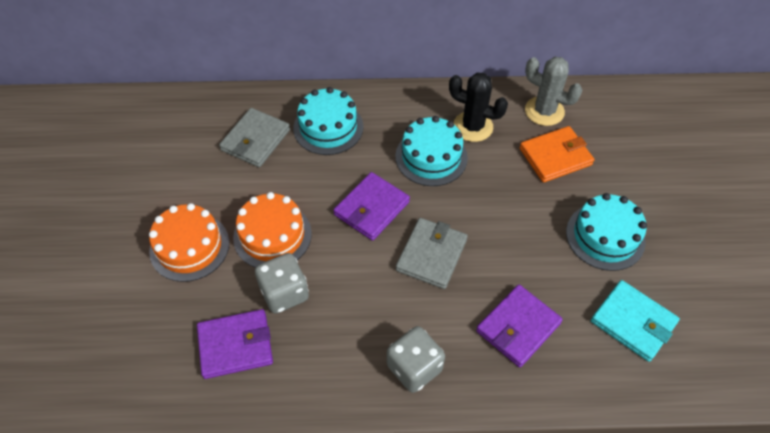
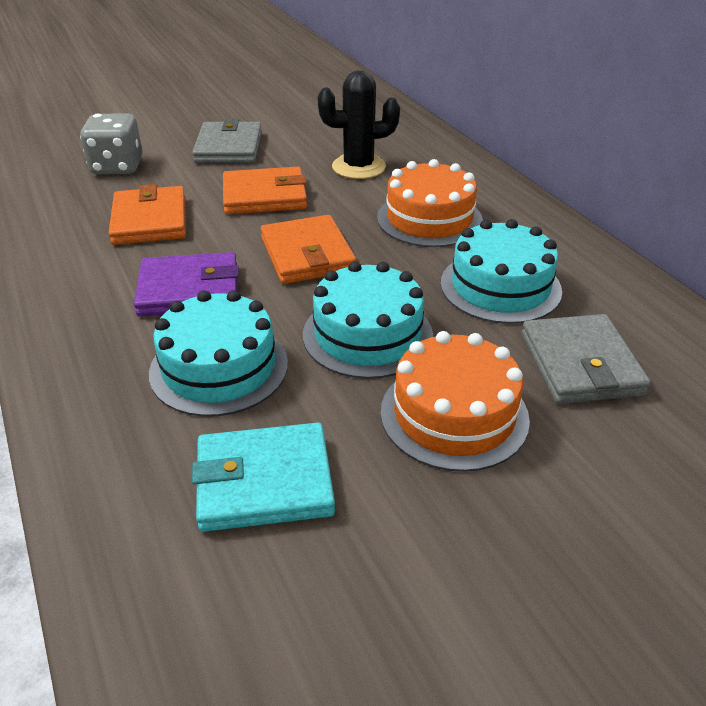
grey cactus: 1 -> 0
grey dice: 2 -> 1
orange wallet: 1 -> 3
purple wallet: 3 -> 1

